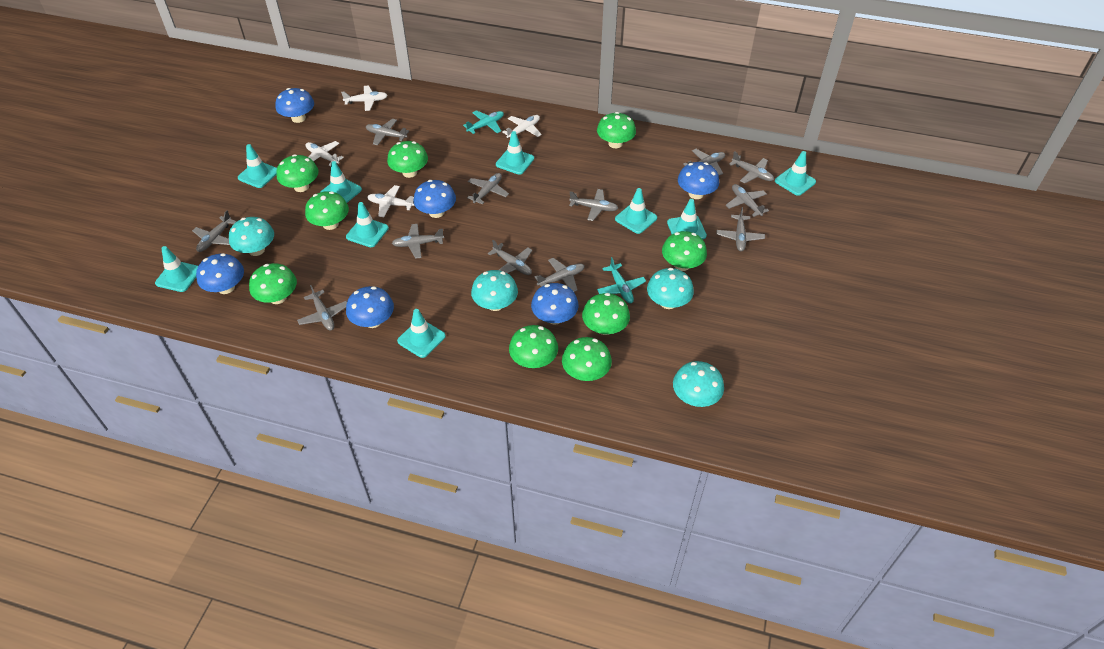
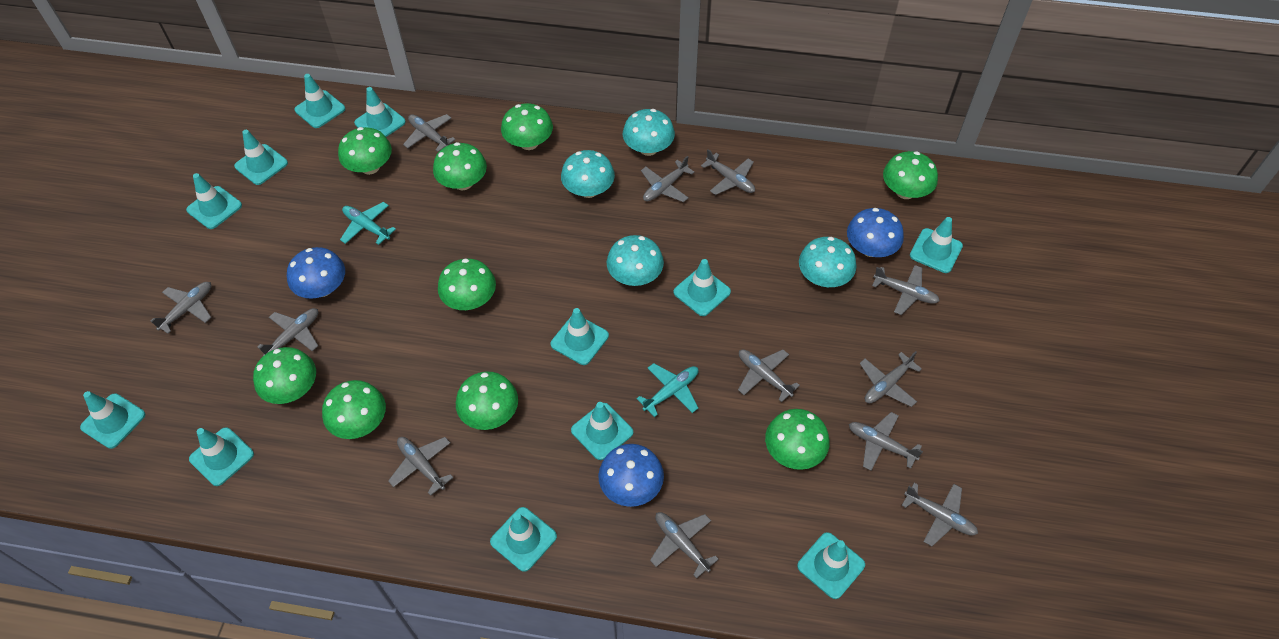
blue mushroom: 6 -> 3
turquoise traffic cone: 9 -> 12
white plane: 4 -> 0

